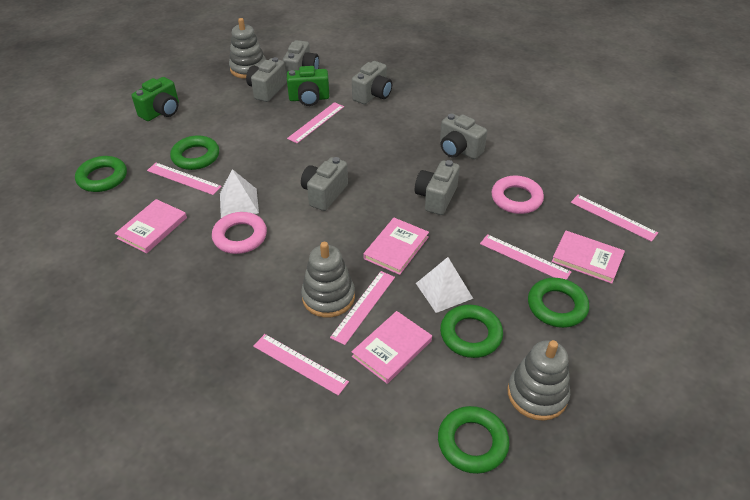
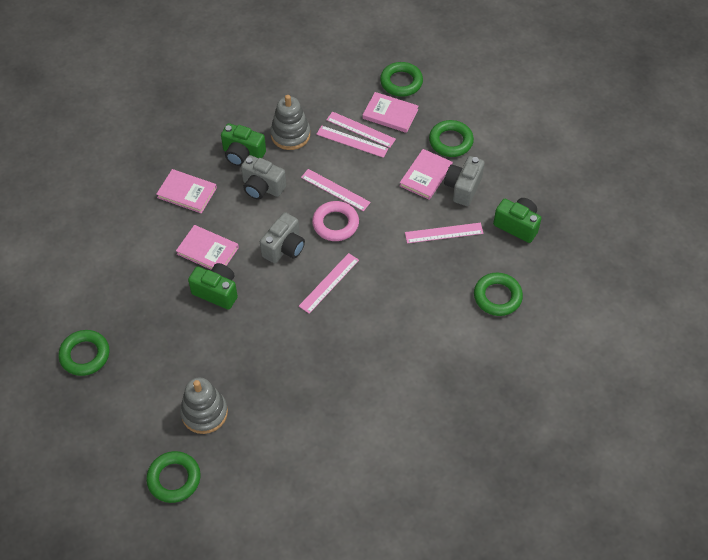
green camera: 2 -> 3
grey camera: 6 -> 3
grey stacking toy: 3 -> 2
pink ring: 2 -> 1
pink ruler: 6 -> 5
white pyramid: 2 -> 0

